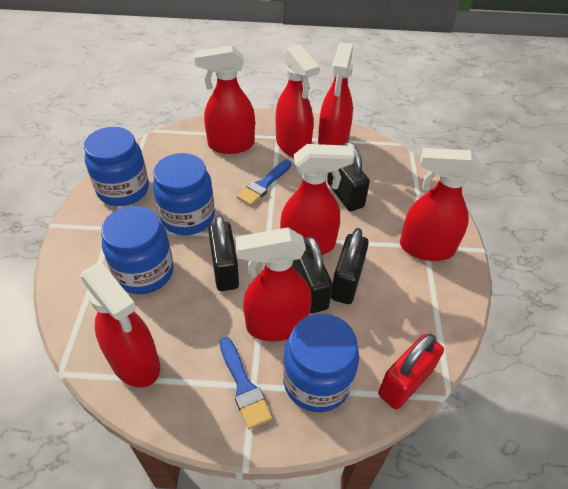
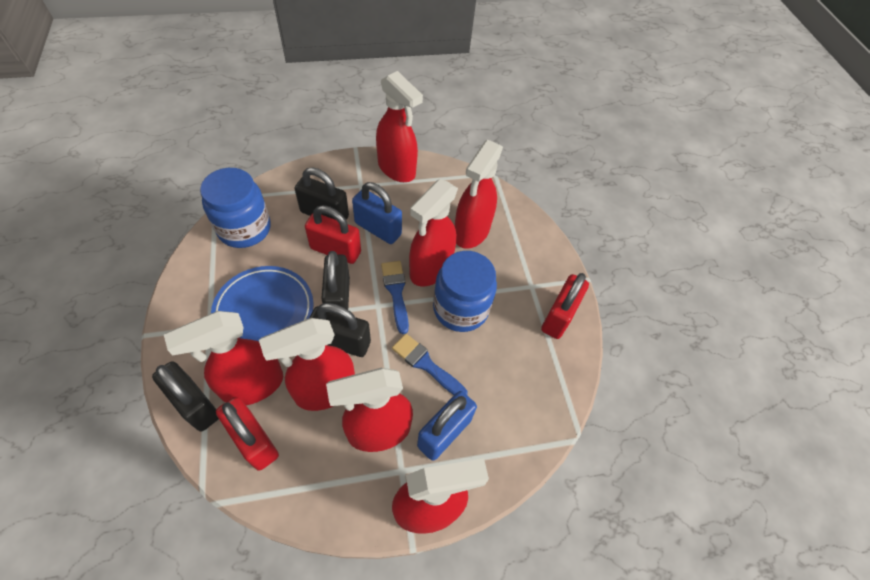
blue jar: 4 -> 2
blue padlock: 0 -> 2
blue plate: 0 -> 1
red padlock: 1 -> 3

